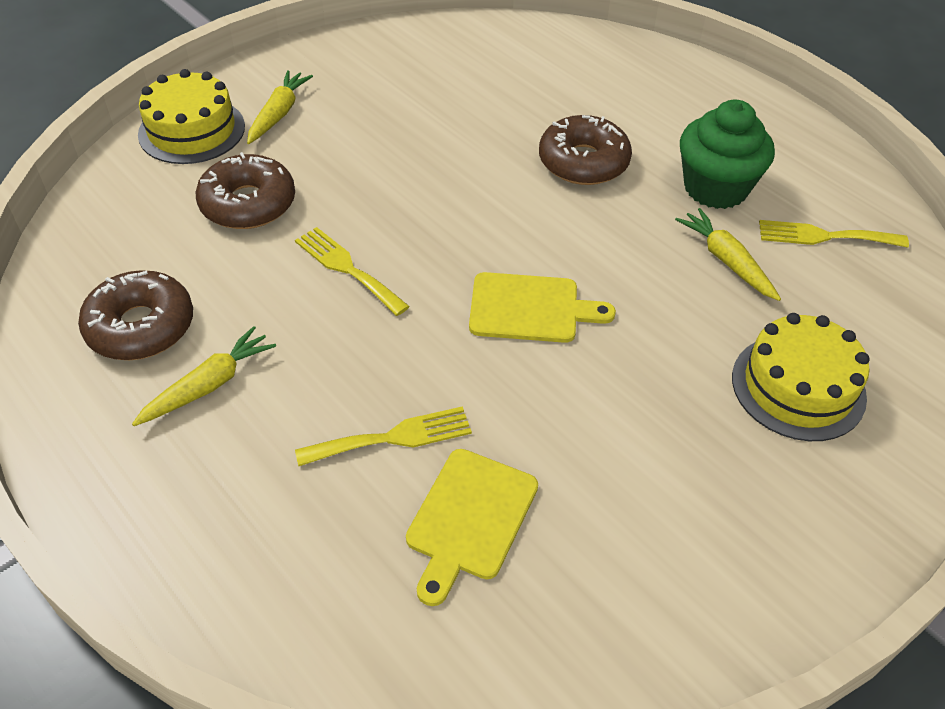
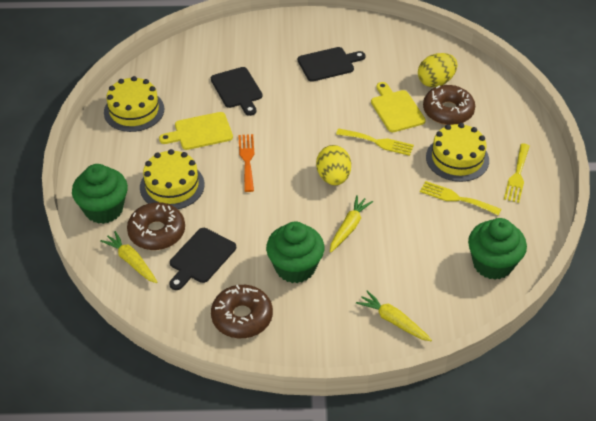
black cutting board: 0 -> 3
green cupcake: 1 -> 3
orange fork: 0 -> 1
yellow cake: 2 -> 3
yellow egg: 0 -> 2

